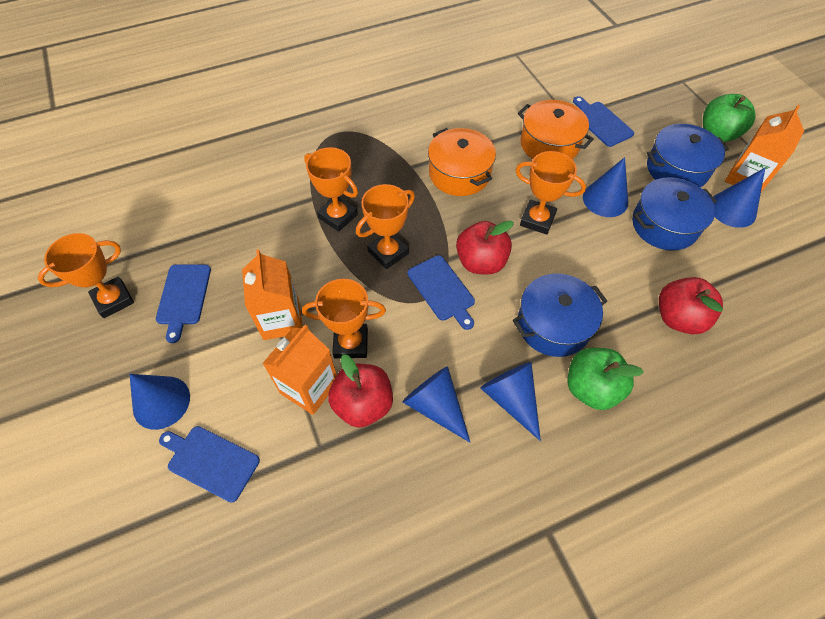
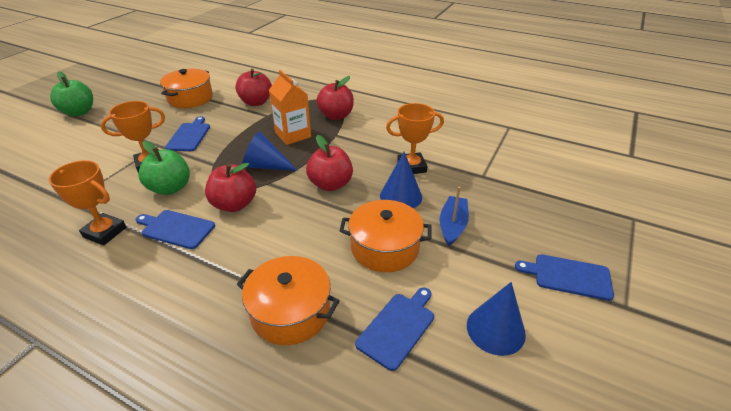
blue boat: 0 -> 1
blue cone: 5 -> 3
blue pot: 3 -> 0
orange carton: 3 -> 1
orange pot: 2 -> 3
orange trophy: 5 -> 3
red apple: 3 -> 4

